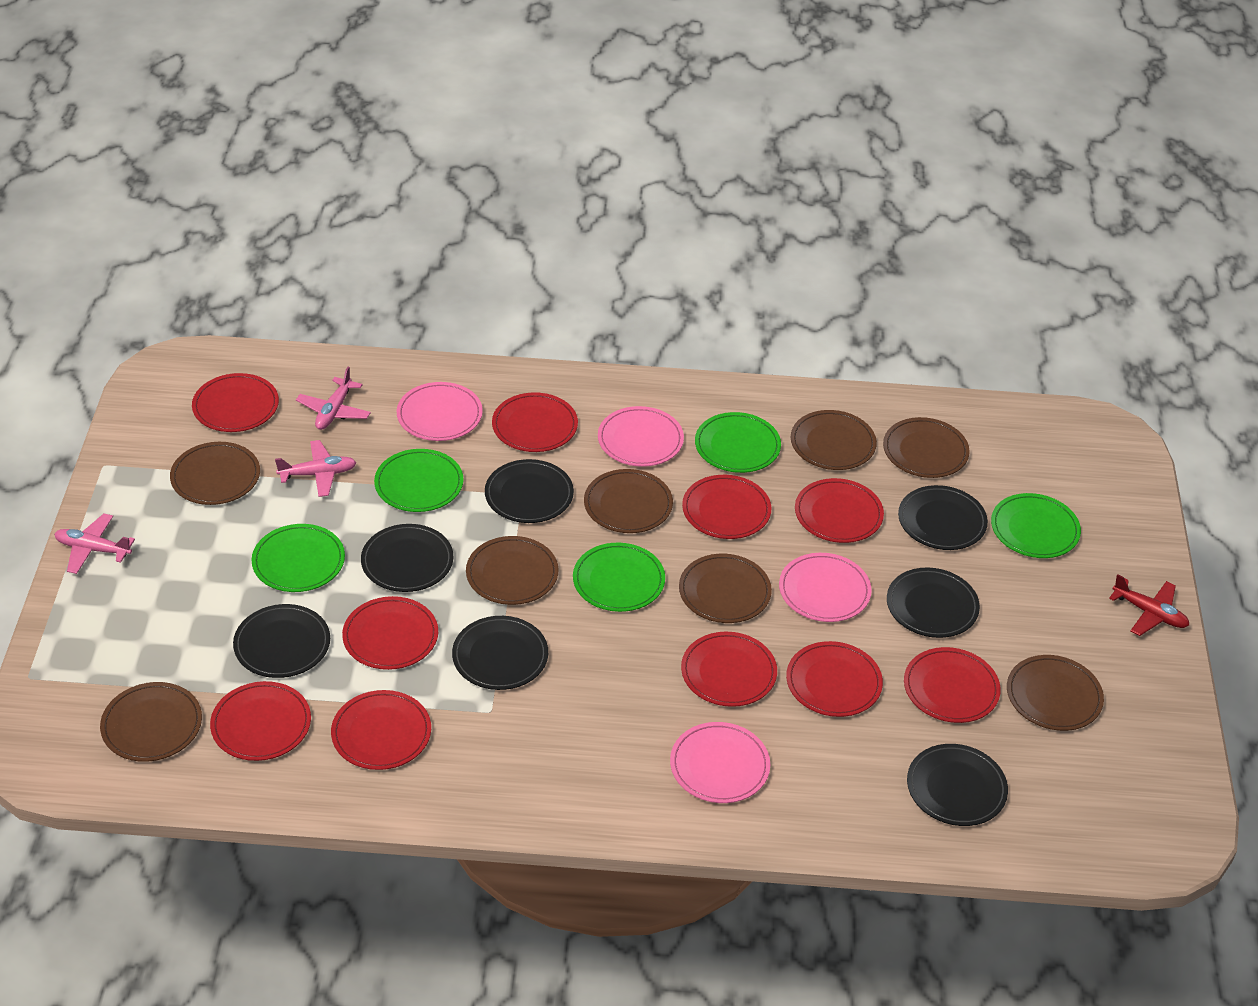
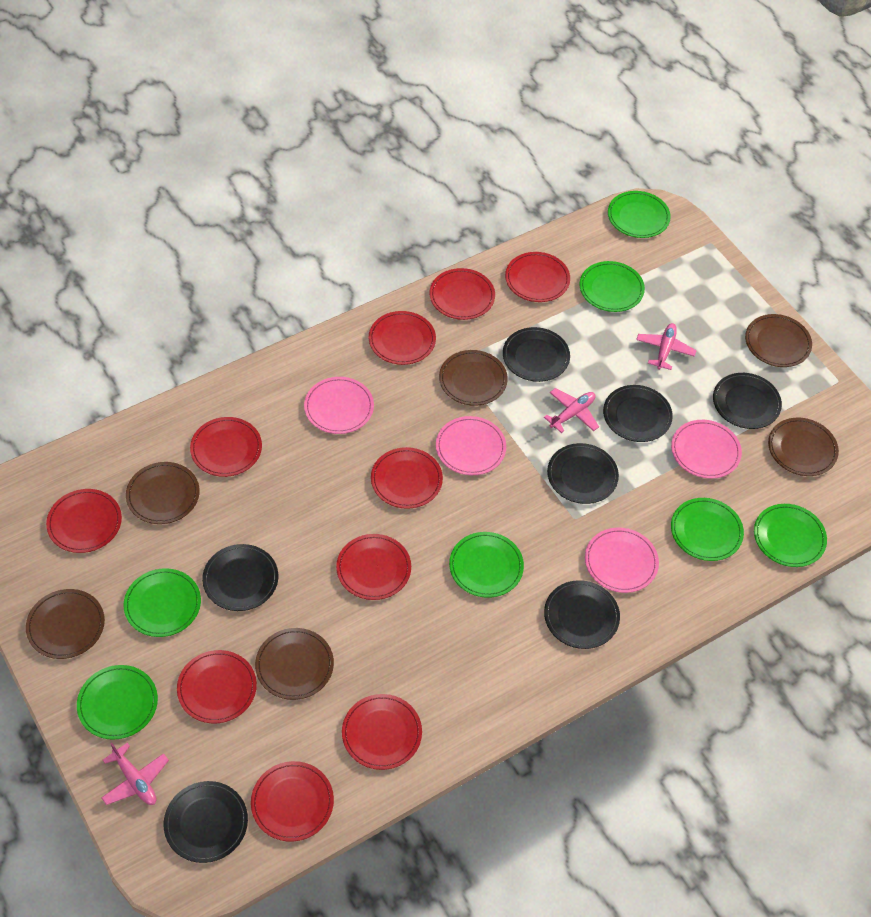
brown plate: 8 -> 6
green plate: 5 -> 7
red plane: 1 -> 0

